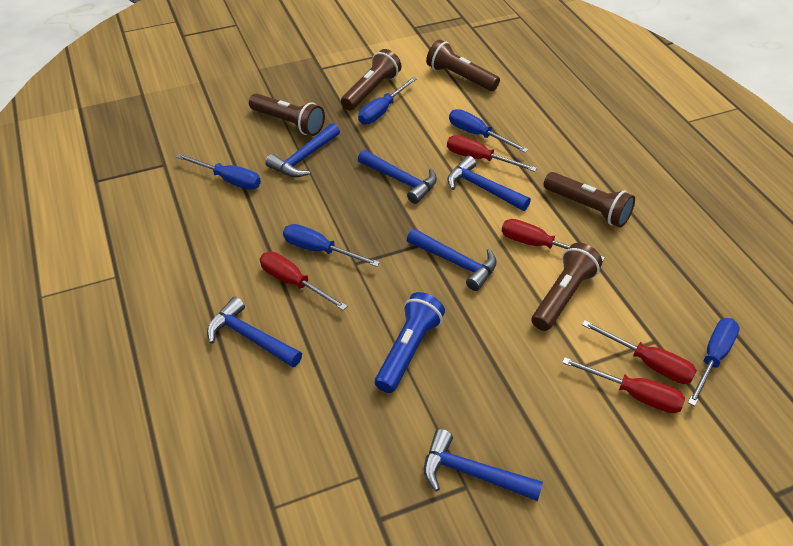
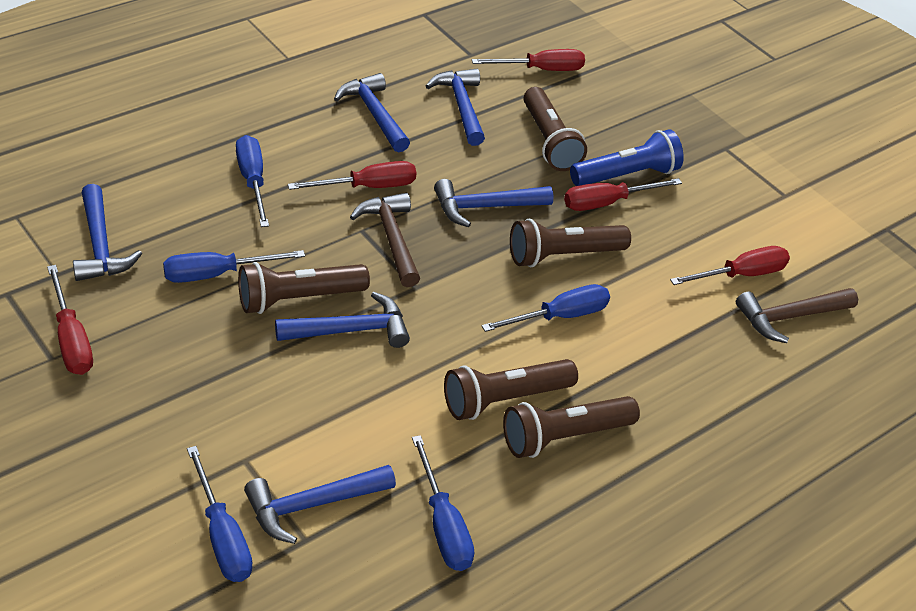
brown hammer: 0 -> 2

